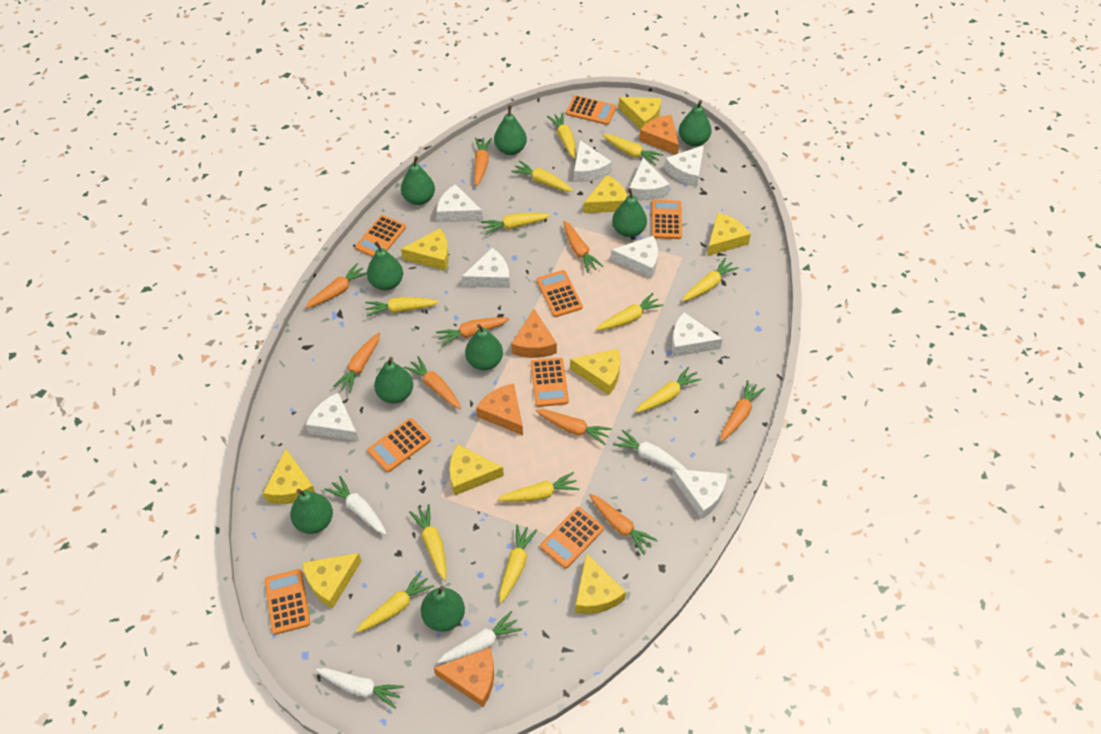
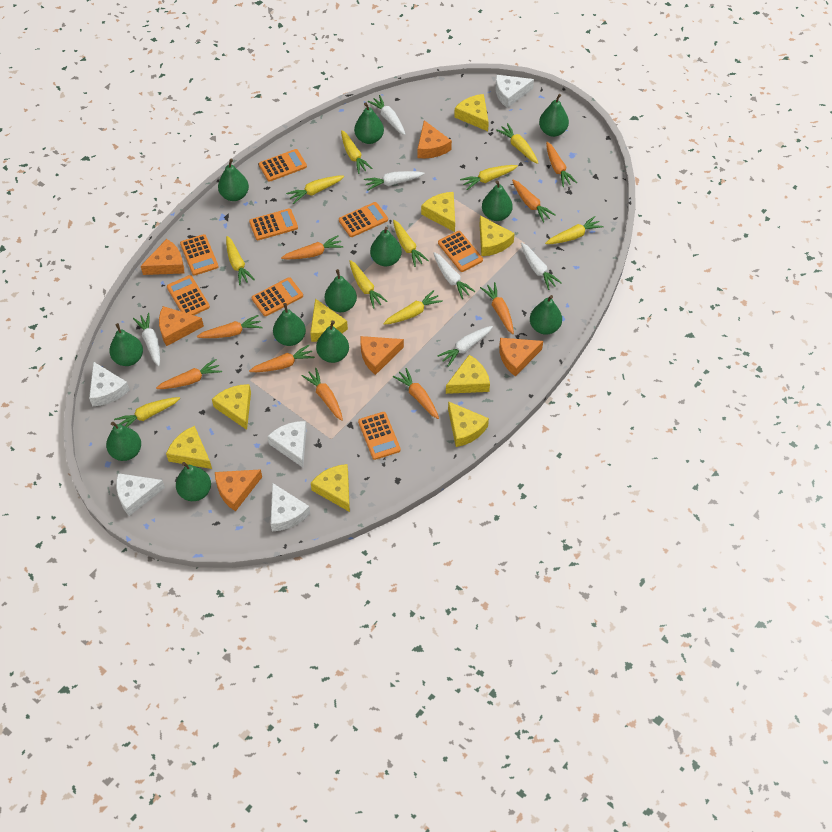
green pear: 9 -> 12
orange cheese: 4 -> 6
white carrot: 4 -> 6
white cheese: 9 -> 5
yellow carrot: 12 -> 10

